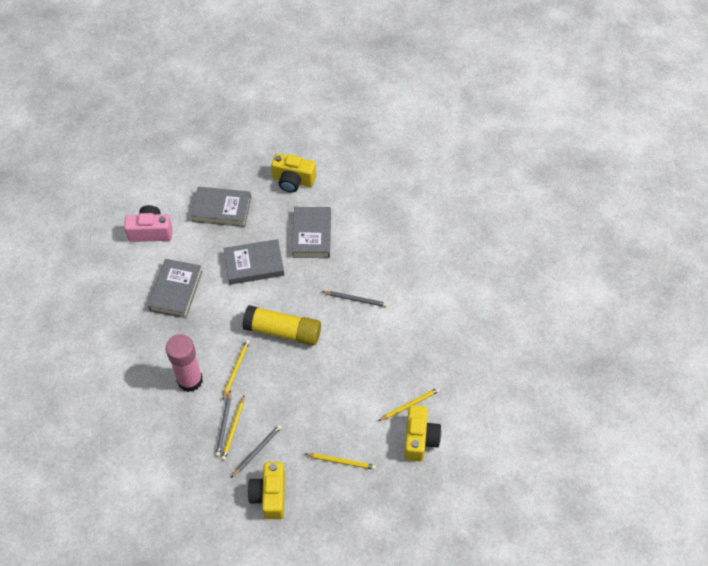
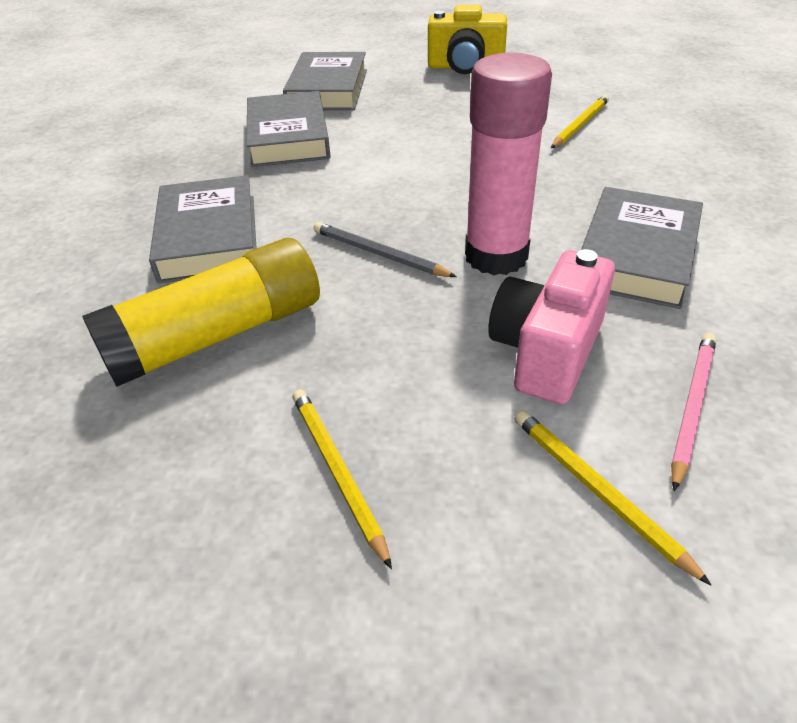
grey pencil: 3 -> 1
pink pencil: 0 -> 1
yellow camera: 3 -> 1
yellow pencil: 4 -> 3

